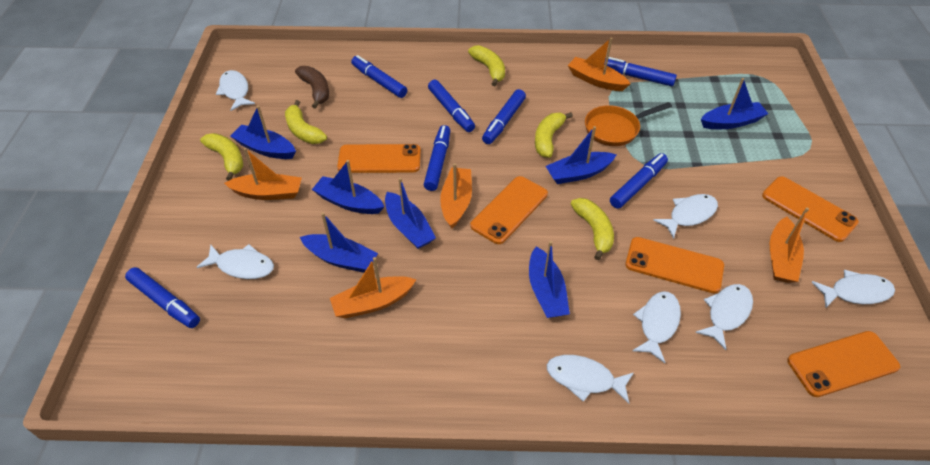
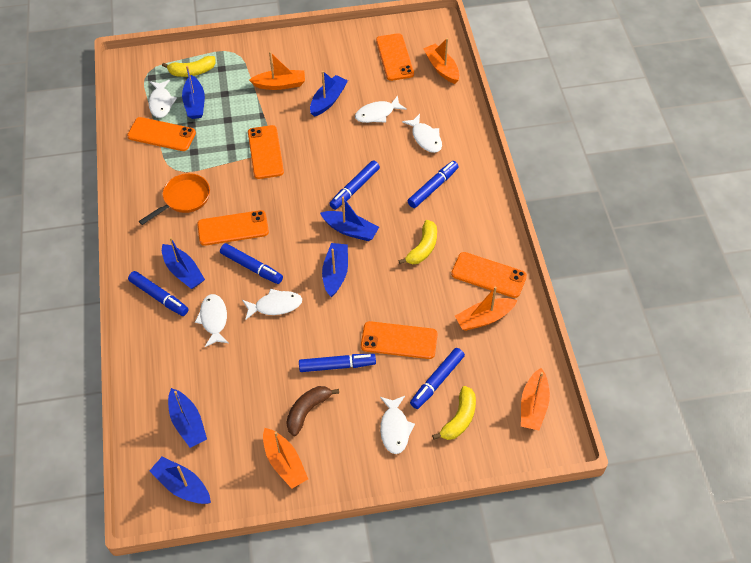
blue marker: 7 -> 6
orange phone: 5 -> 6
white fish: 7 -> 6
yellow banana: 5 -> 3

